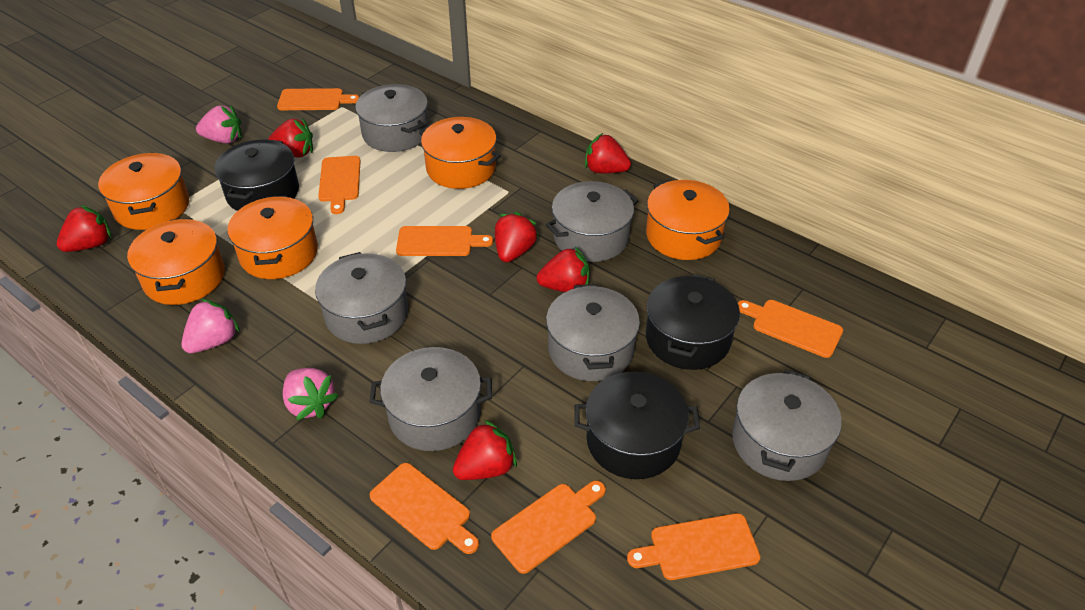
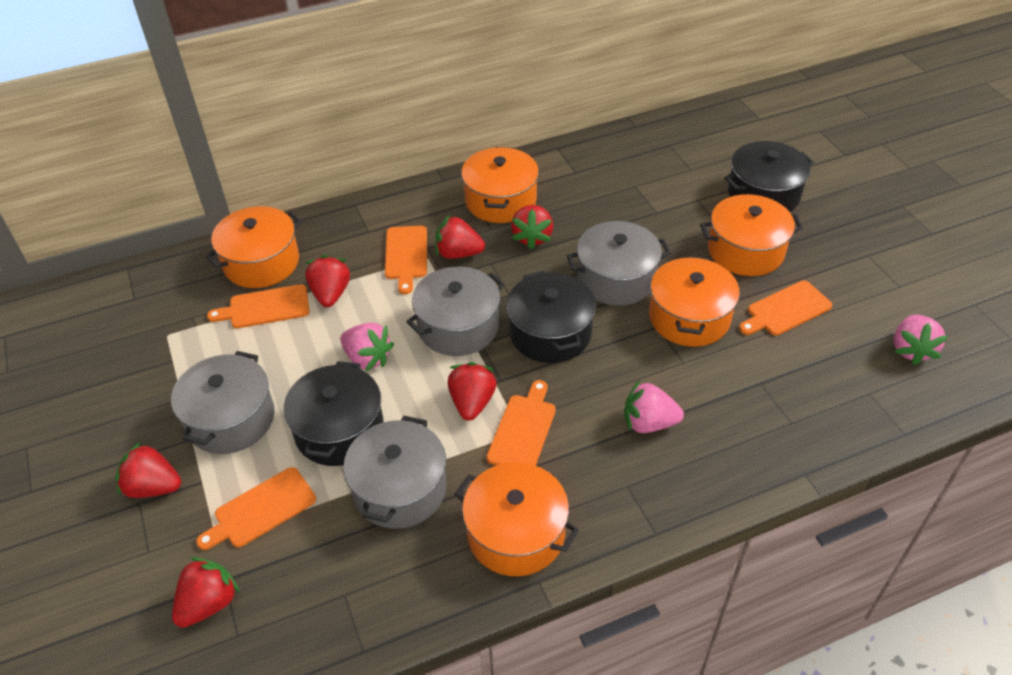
grey pot: 6 -> 4
orange cutting board: 7 -> 5

